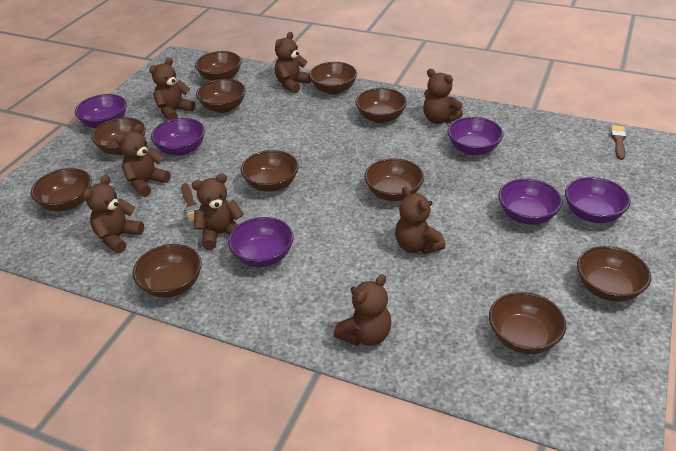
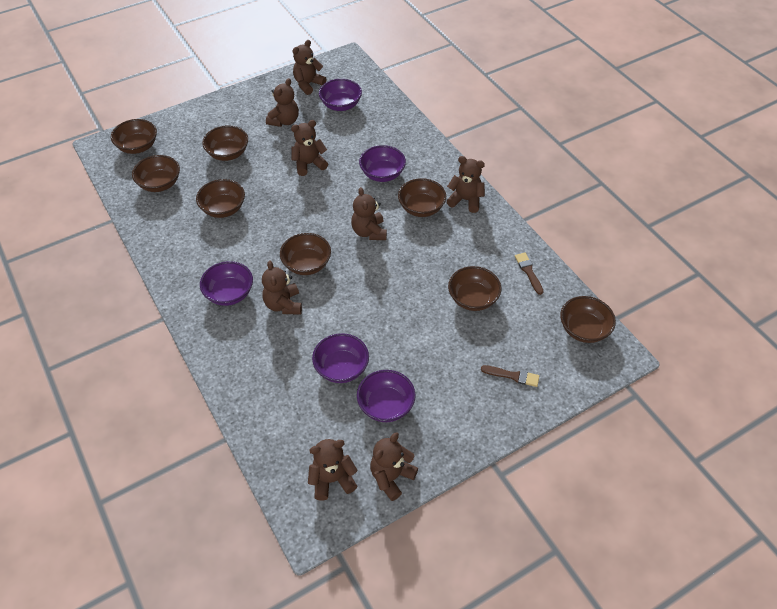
brown bowl: 11 -> 8
purple bowl: 6 -> 5

